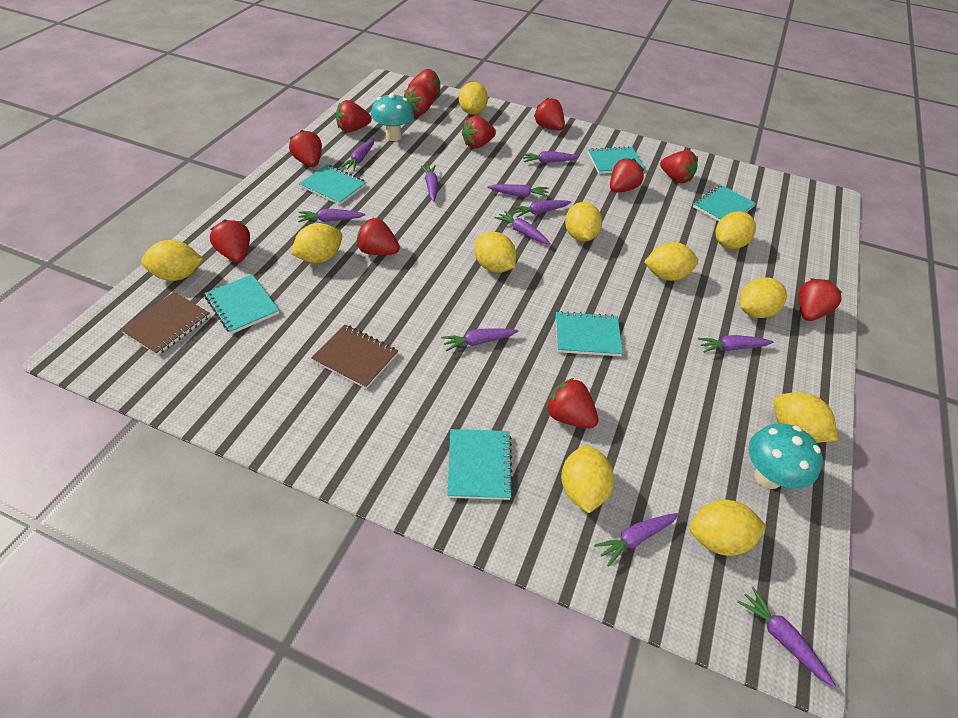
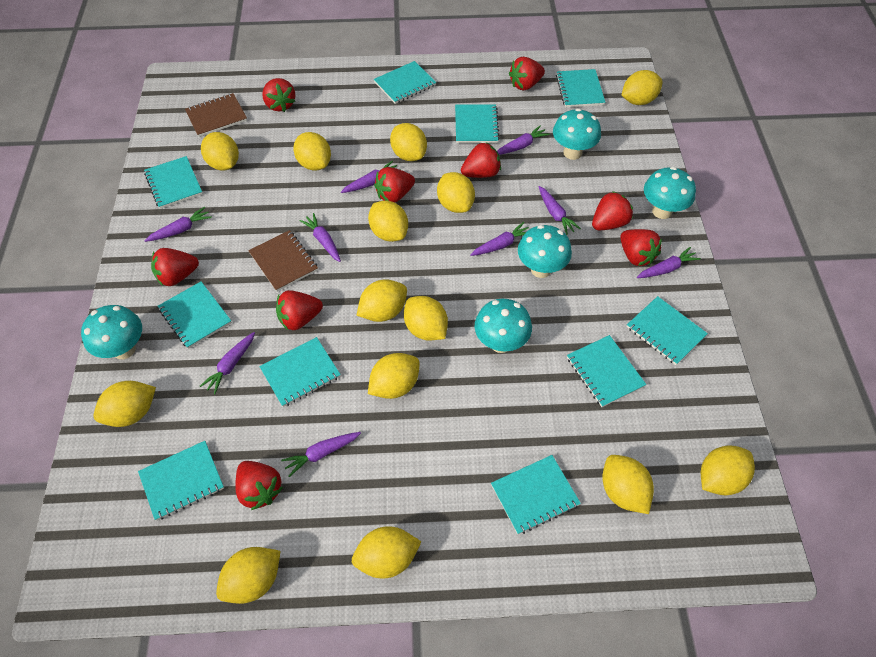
purple carrot: 11 -> 9
red strawberry: 12 -> 9
turquoise mushroom: 2 -> 5
turquoise notebook: 6 -> 10
yellow lemon: 11 -> 14

